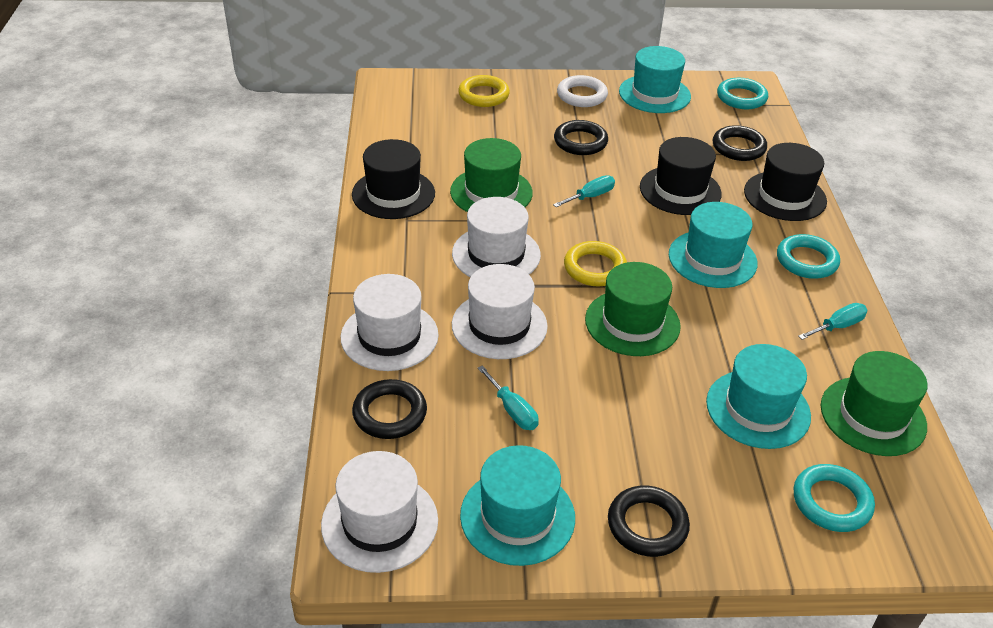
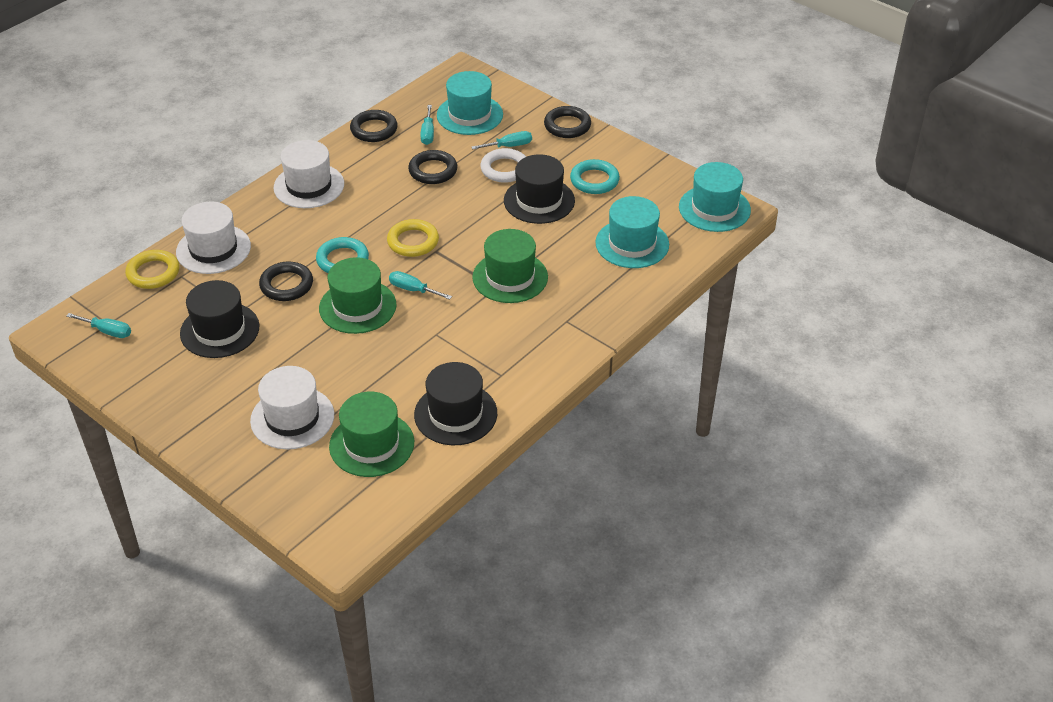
turquoise hat: 4 -> 3
turquoise ring: 3 -> 2
turquoise screwdriver: 3 -> 4
white hat: 4 -> 3

